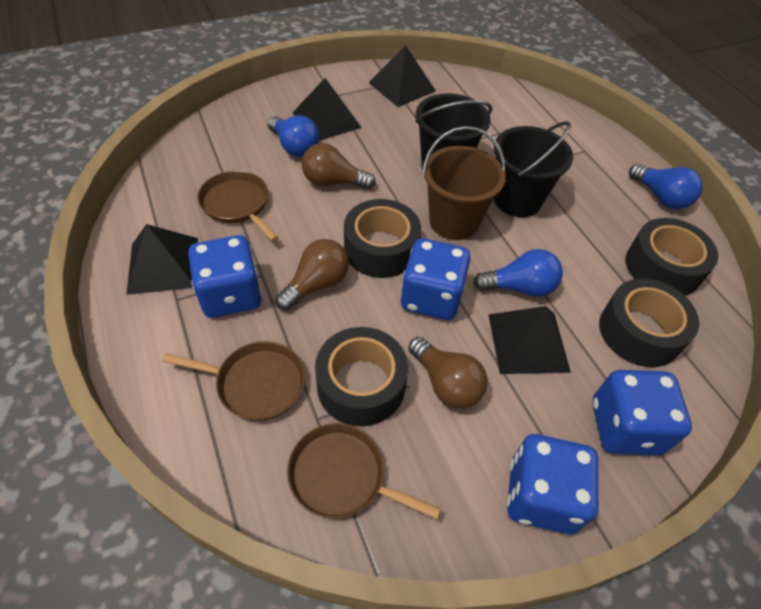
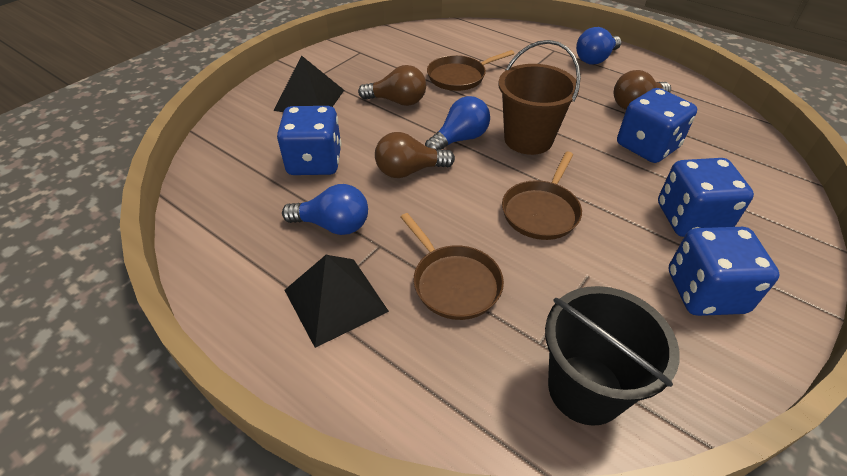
black bucket: 2 -> 1
black pyramid: 4 -> 2
black tape: 4 -> 0

